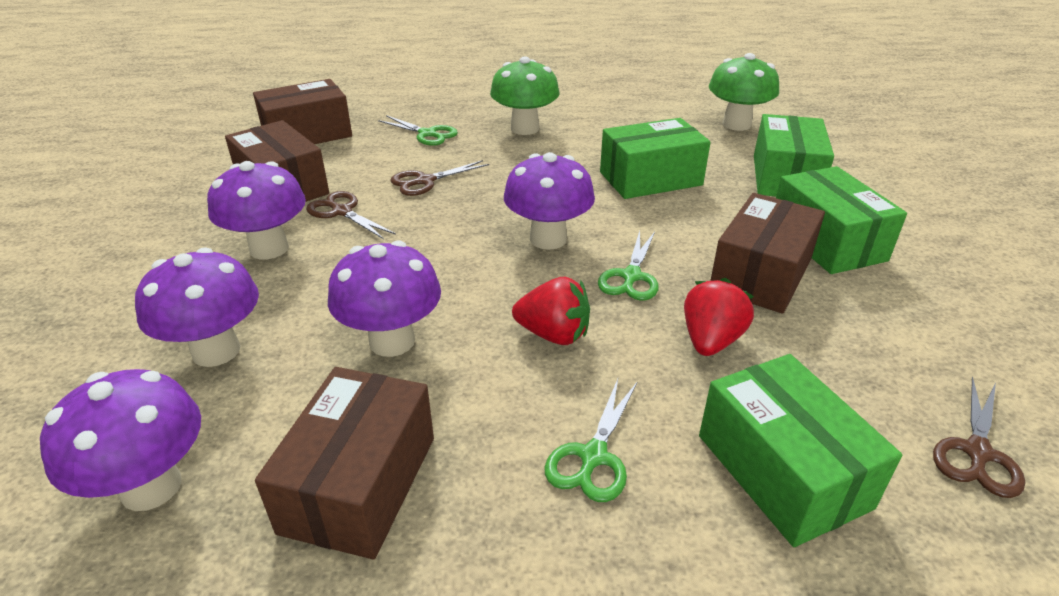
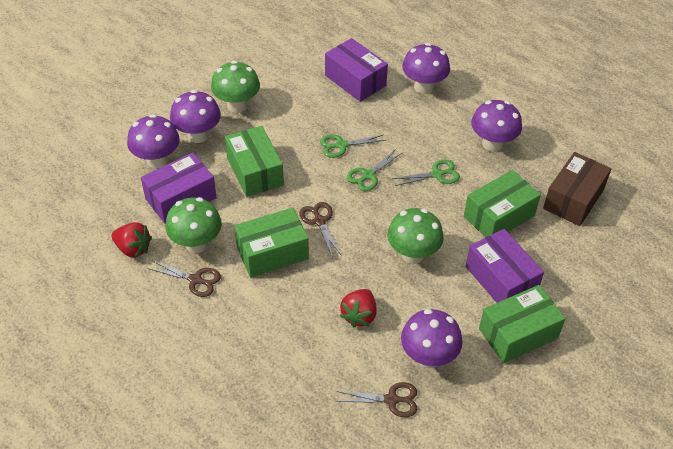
brown box: 4 -> 1
green mushroom: 2 -> 3
purple box: 0 -> 3

